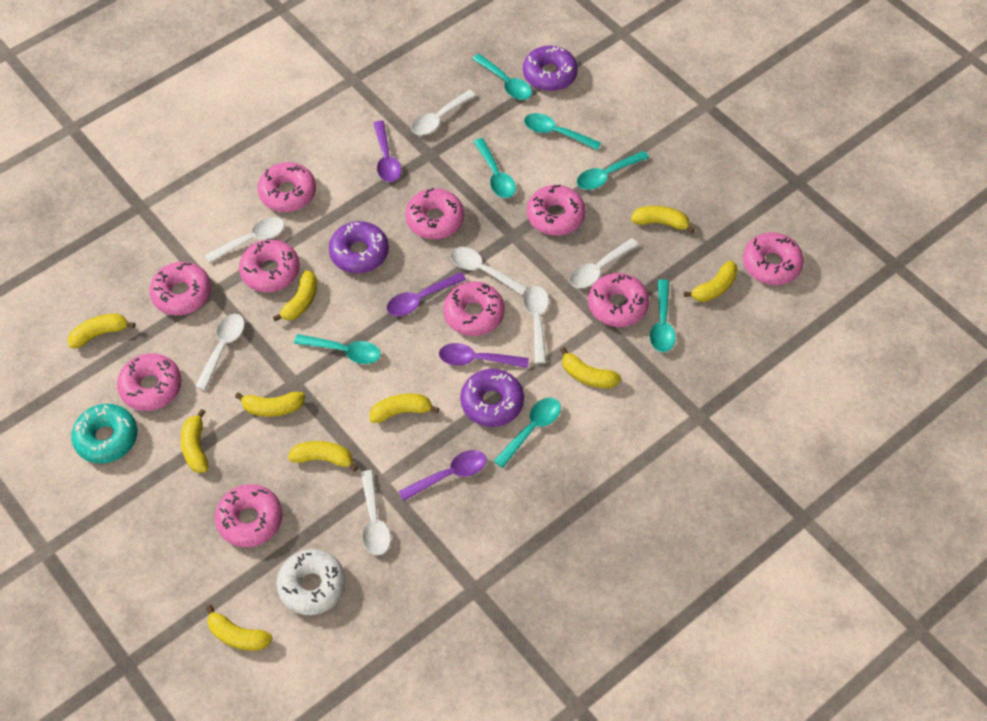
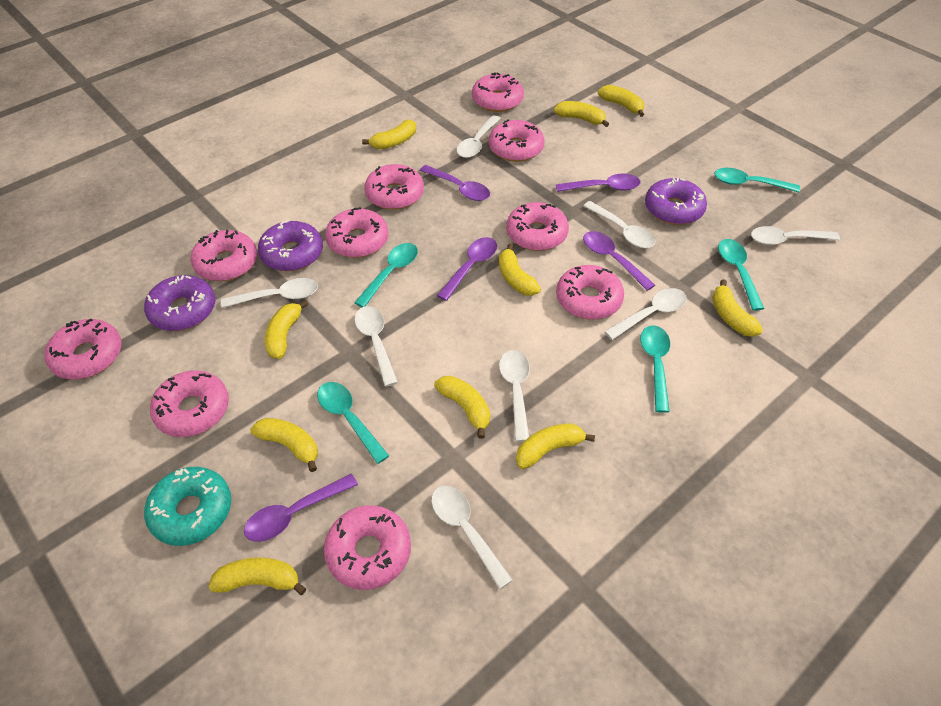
purple spoon: 4 -> 5
turquoise spoon: 7 -> 5
white donut: 1 -> 0
white spoon: 7 -> 8

